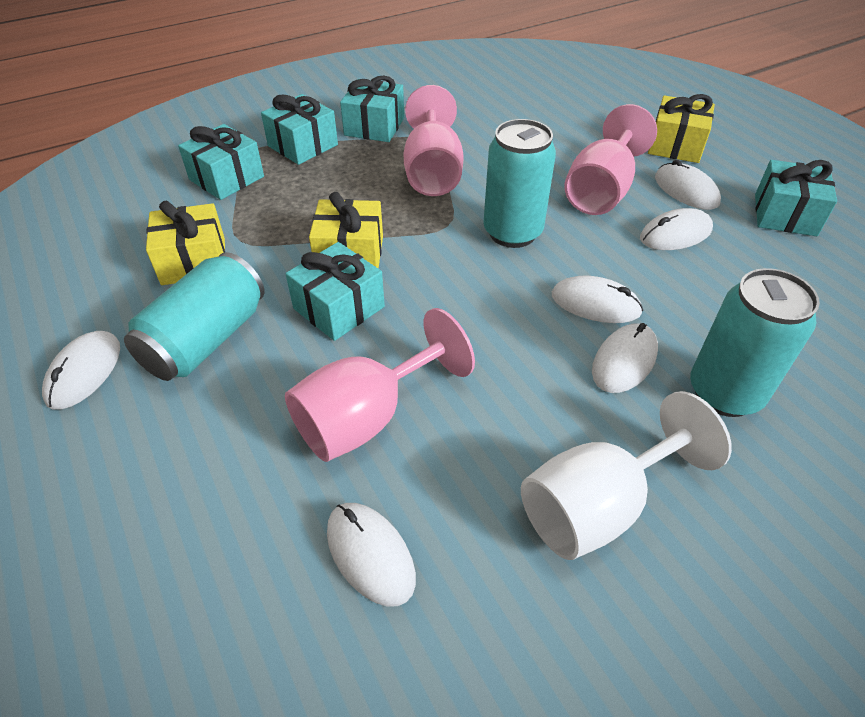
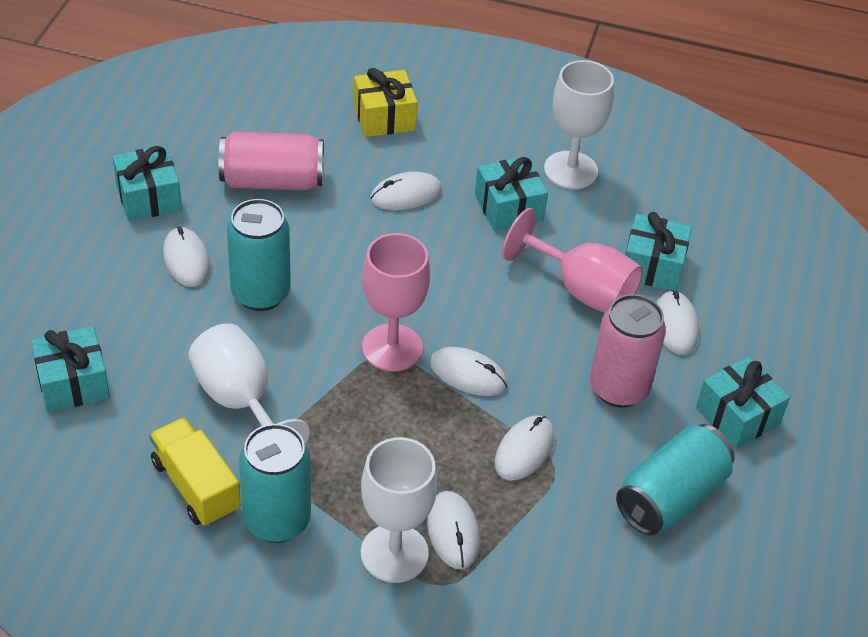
pink can: 0 -> 2
pink goblet: 3 -> 2
white goblet: 1 -> 3
yellow gift: 3 -> 1
yellow truck: 0 -> 1

